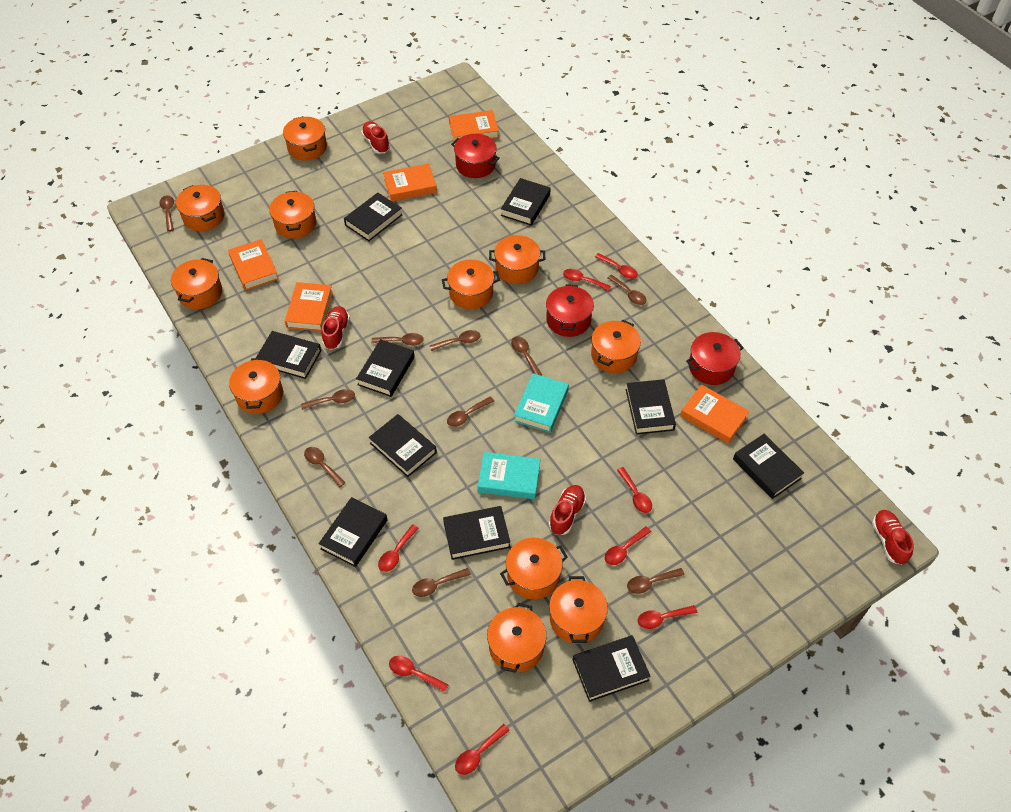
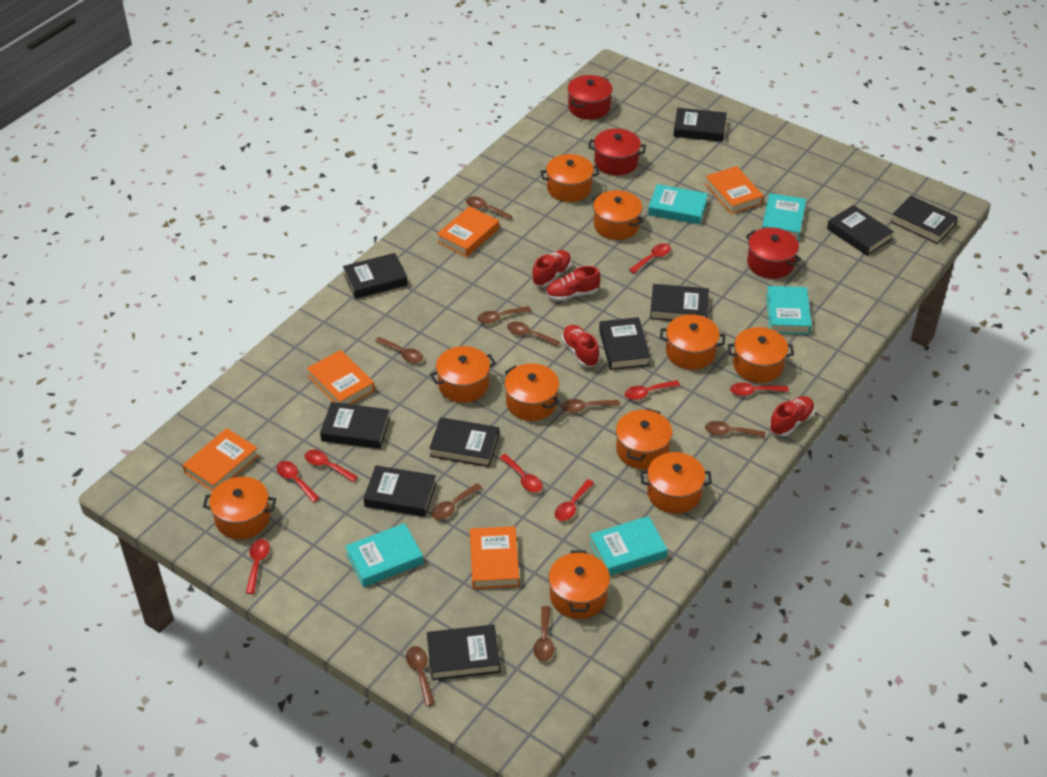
brown spoon: 10 -> 9
orange pot: 11 -> 10
turquoise book: 2 -> 5

